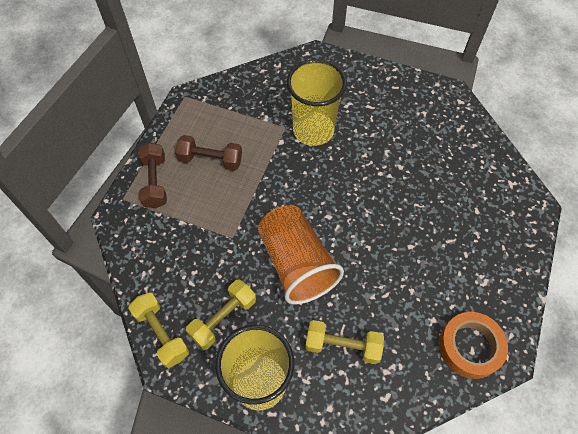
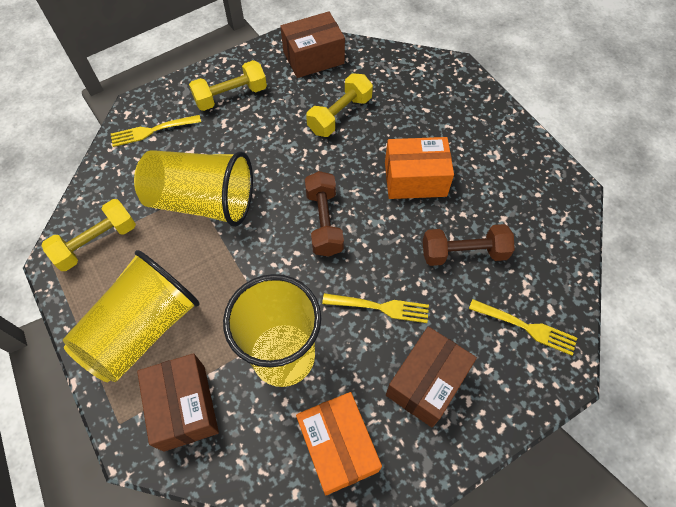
brown box: 0 -> 3
orange box: 0 -> 2
orange cup: 1 -> 0
orange tape: 1 -> 0
yellow cup: 2 -> 3
yellow fork: 0 -> 3

